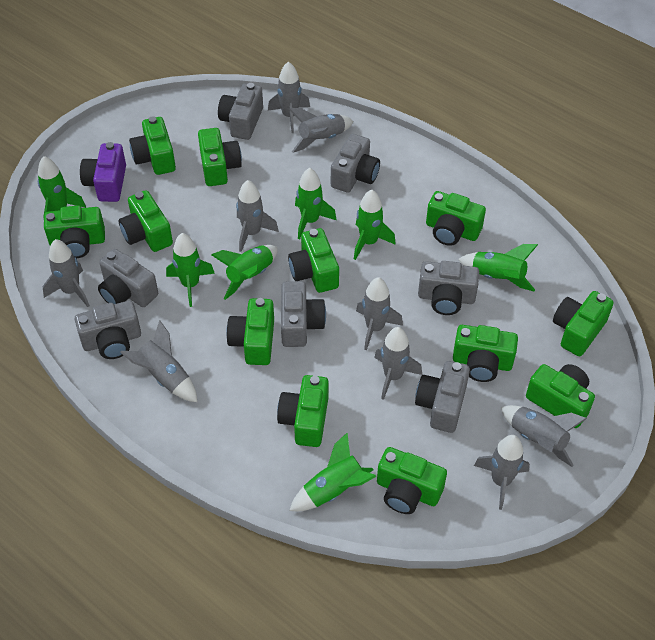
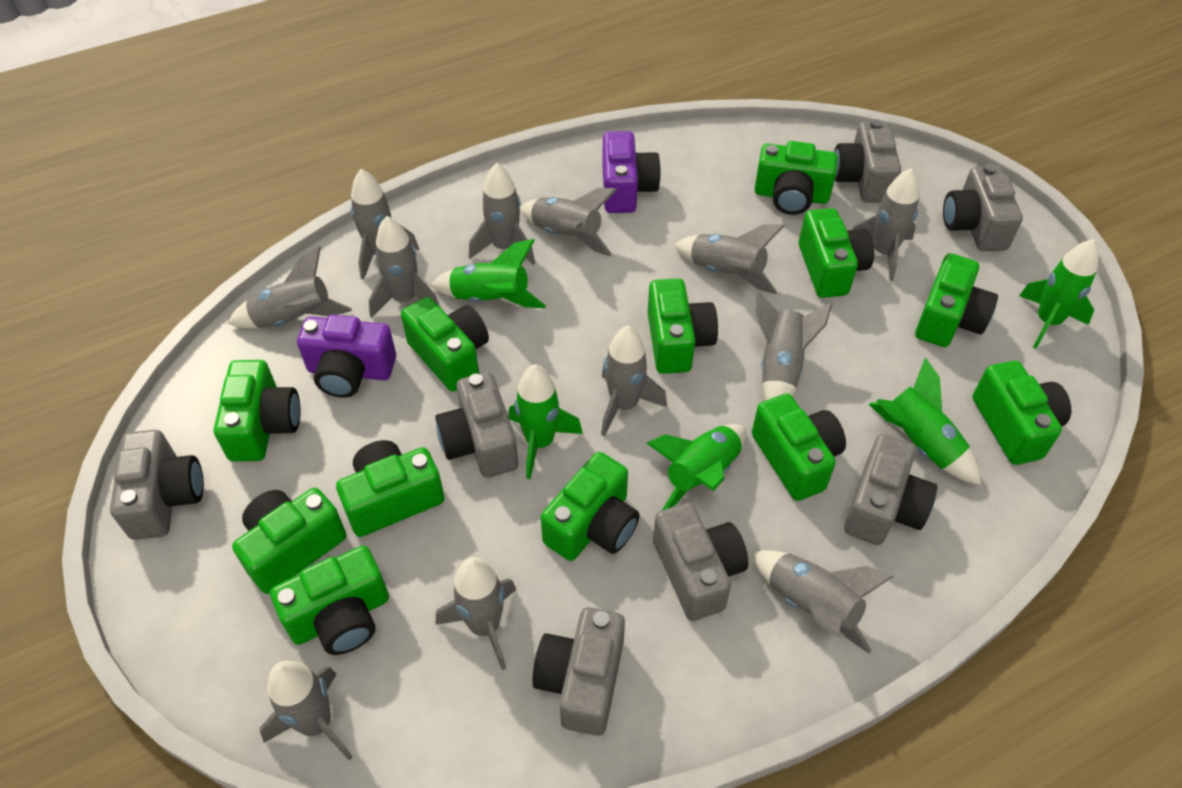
green rocket: 7 -> 5
grey rocket: 9 -> 12
purple camera: 1 -> 2

